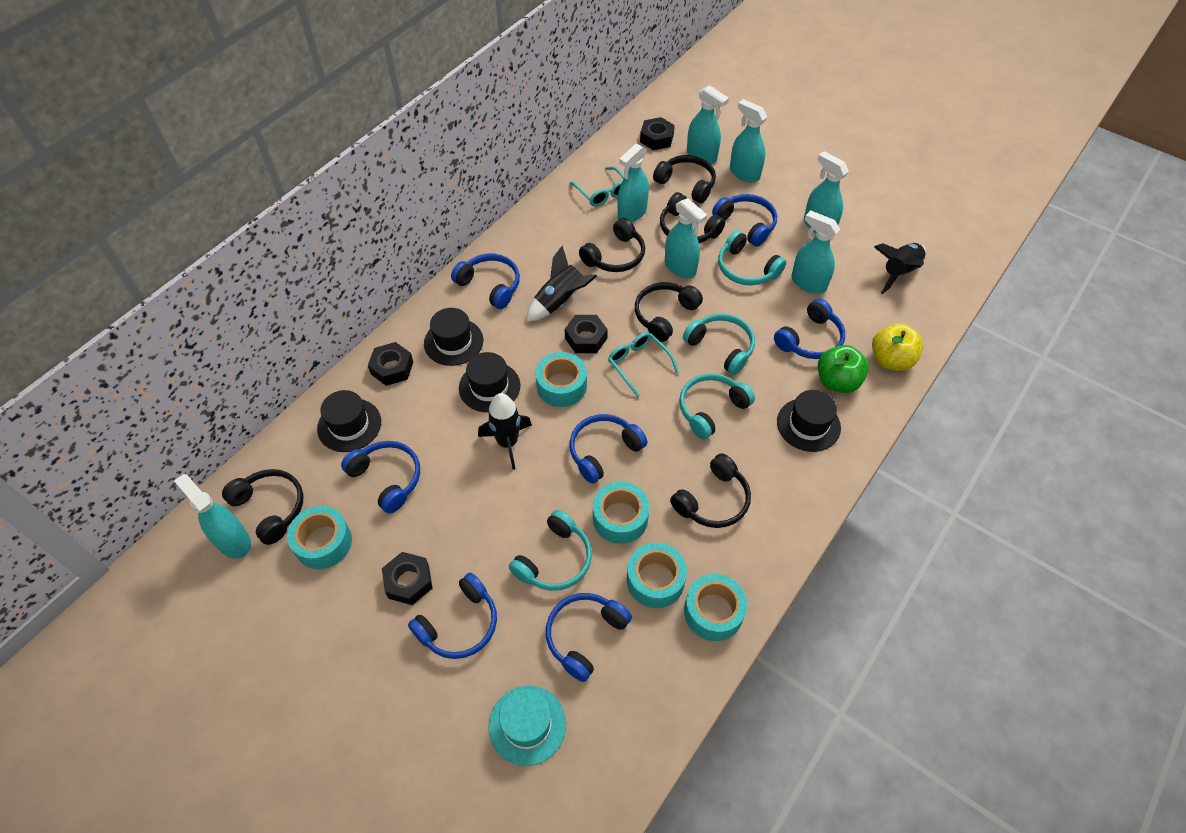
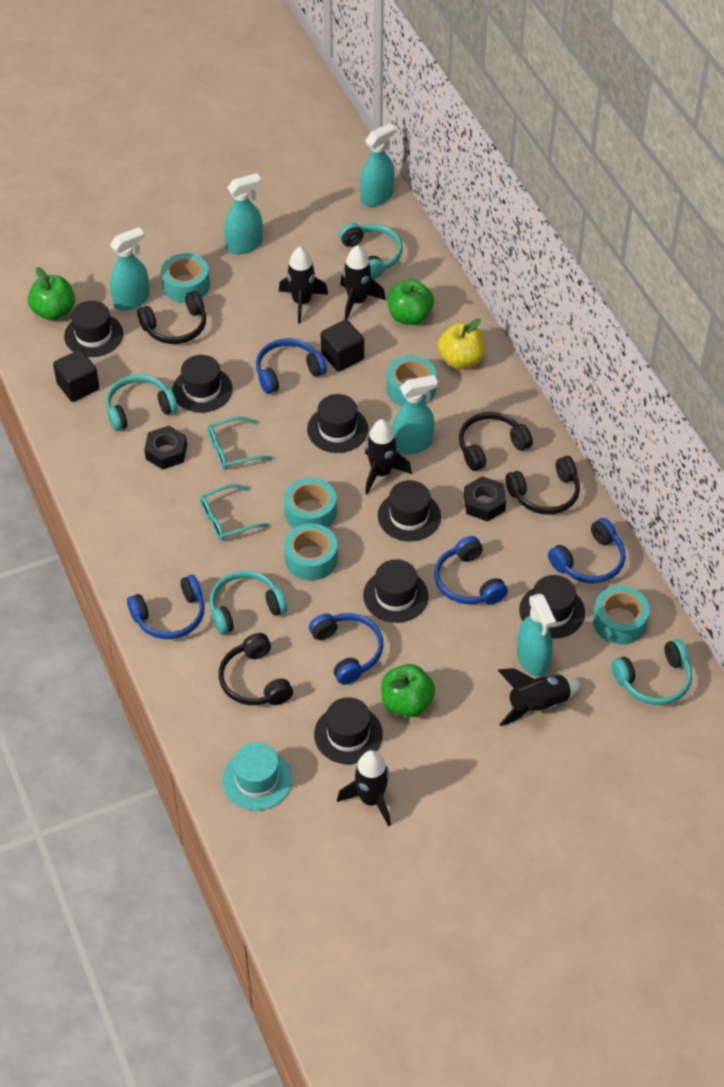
black cube: 0 -> 2
black hat: 4 -> 7
black headphones: 6 -> 4
black nut: 4 -> 2
black rocket: 3 -> 5
blue headphones: 7 -> 5
green apple: 1 -> 3
turquoise spray bottle: 7 -> 5

